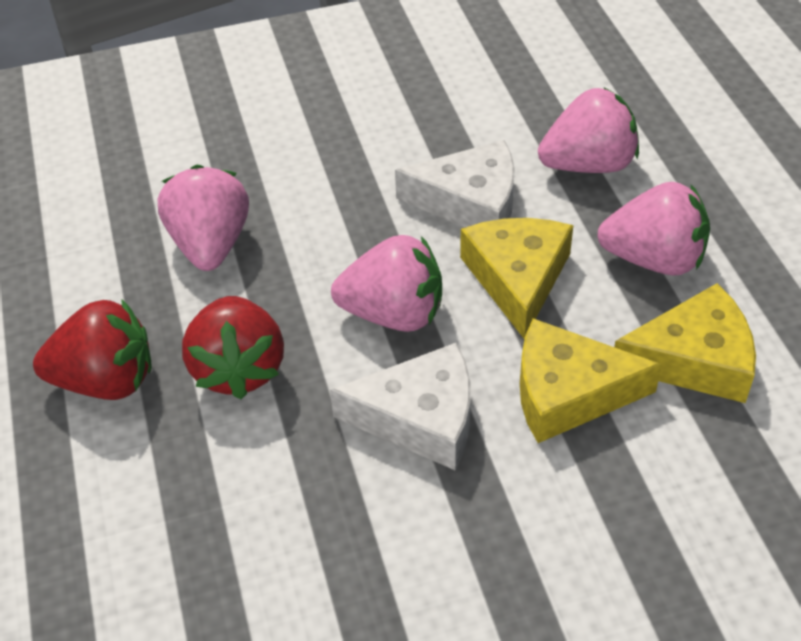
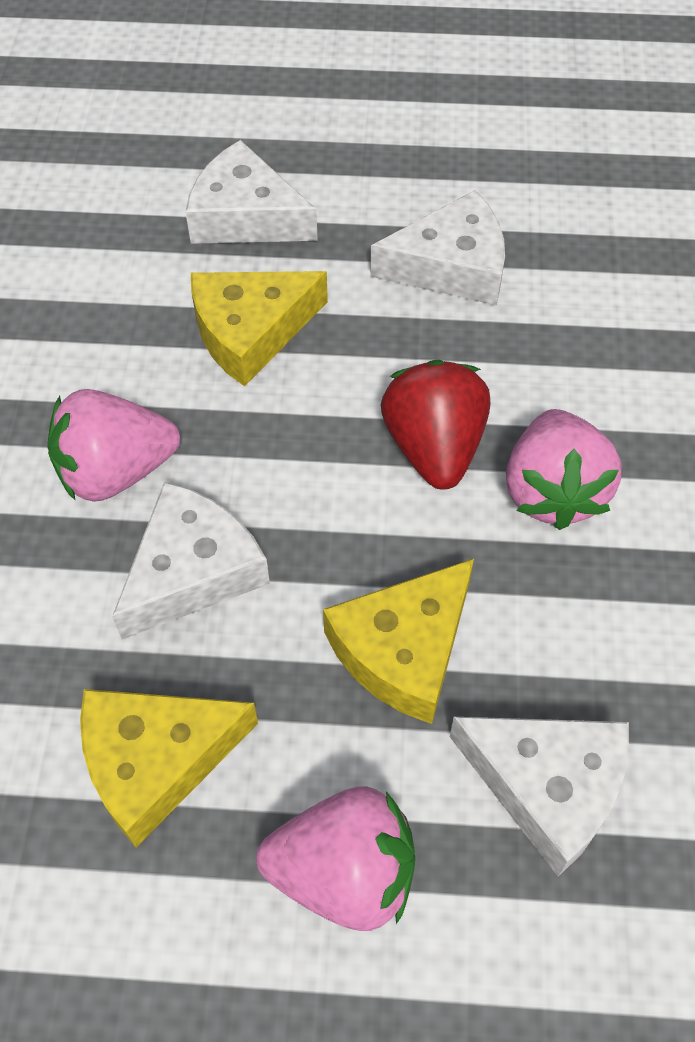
pink strawberry: 4 -> 3
red strawberry: 2 -> 1
white cheese: 2 -> 4

